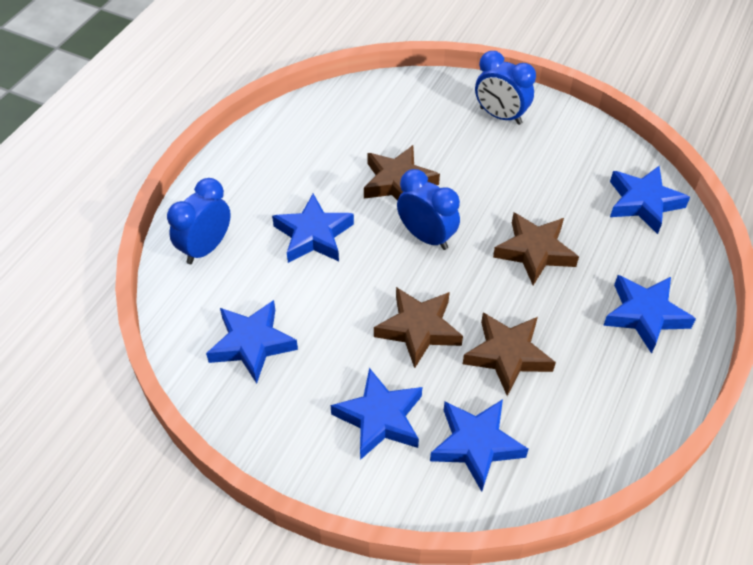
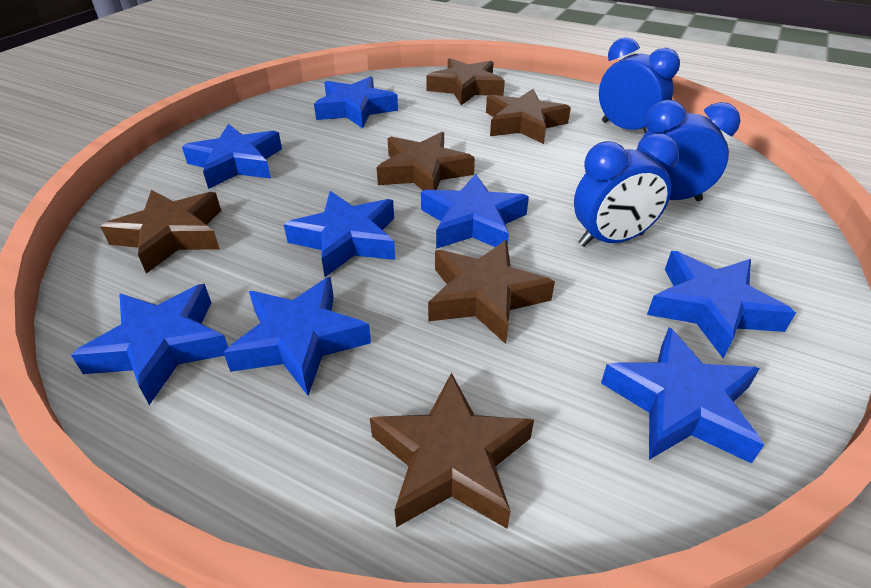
blue star: 6 -> 8
brown star: 4 -> 6

